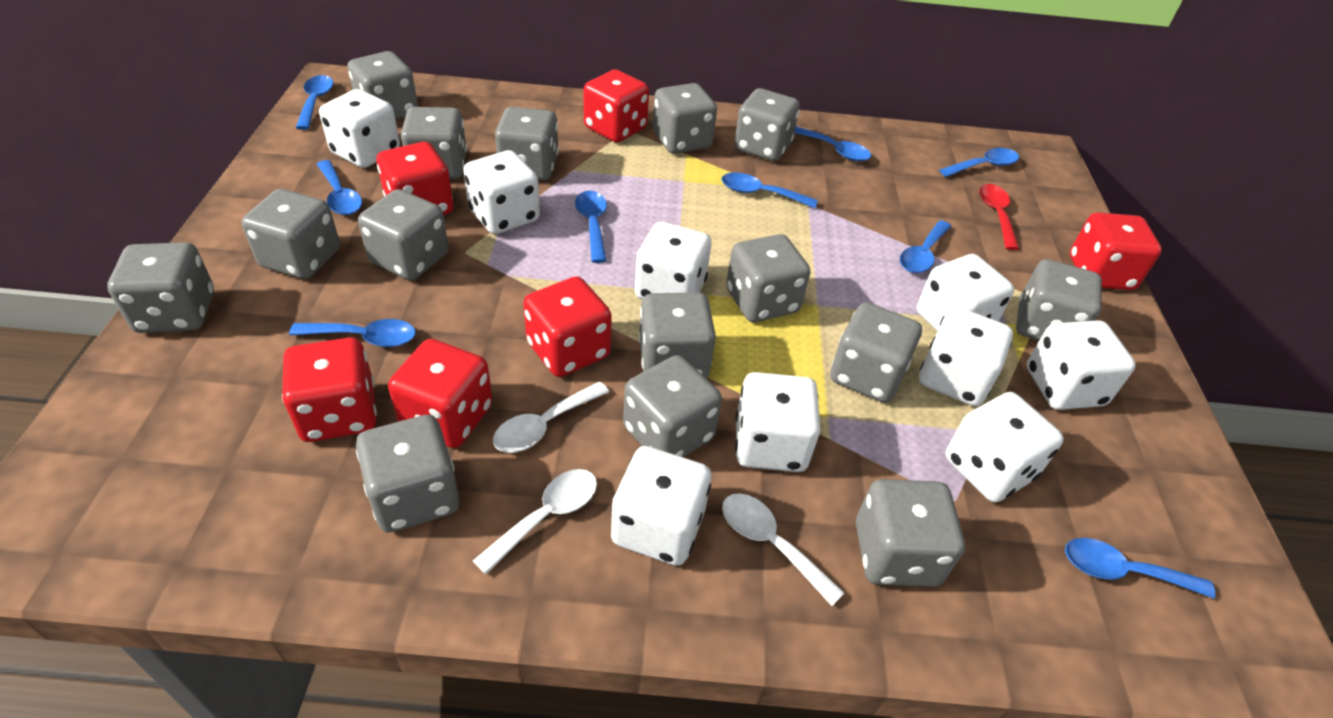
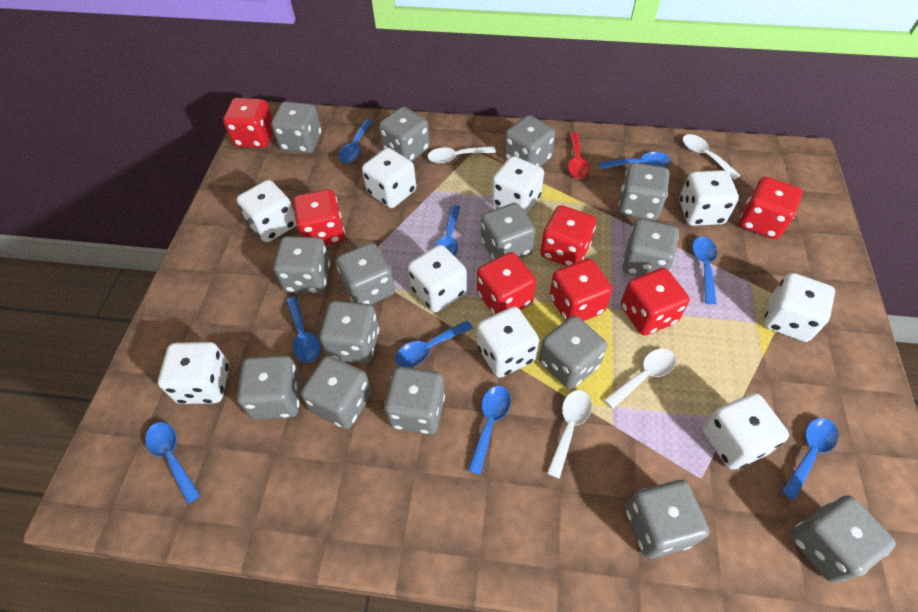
red dice: 6 -> 7
white spoon: 3 -> 4

